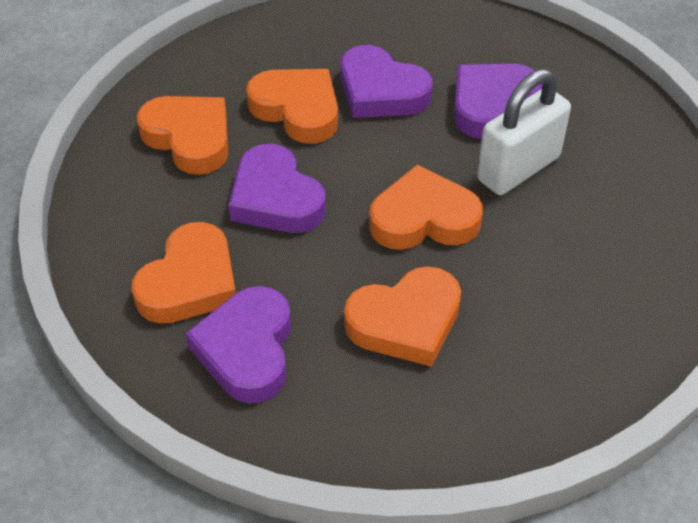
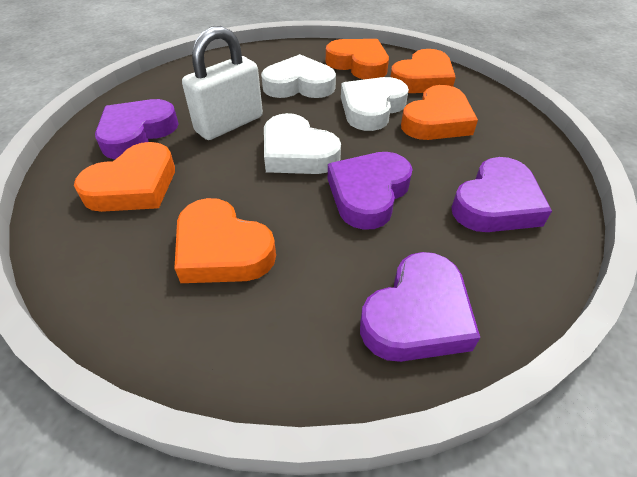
white heart: 0 -> 3

